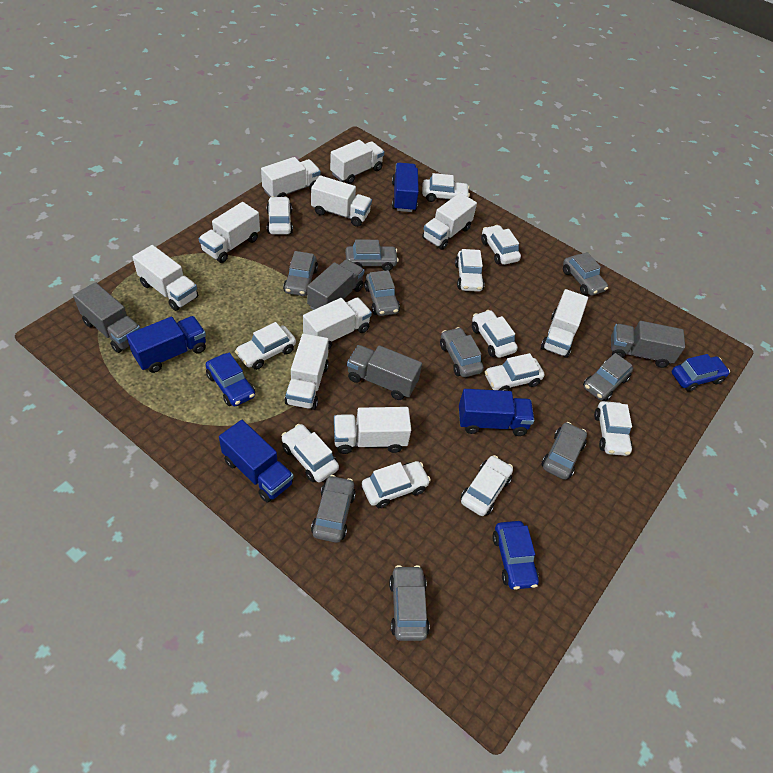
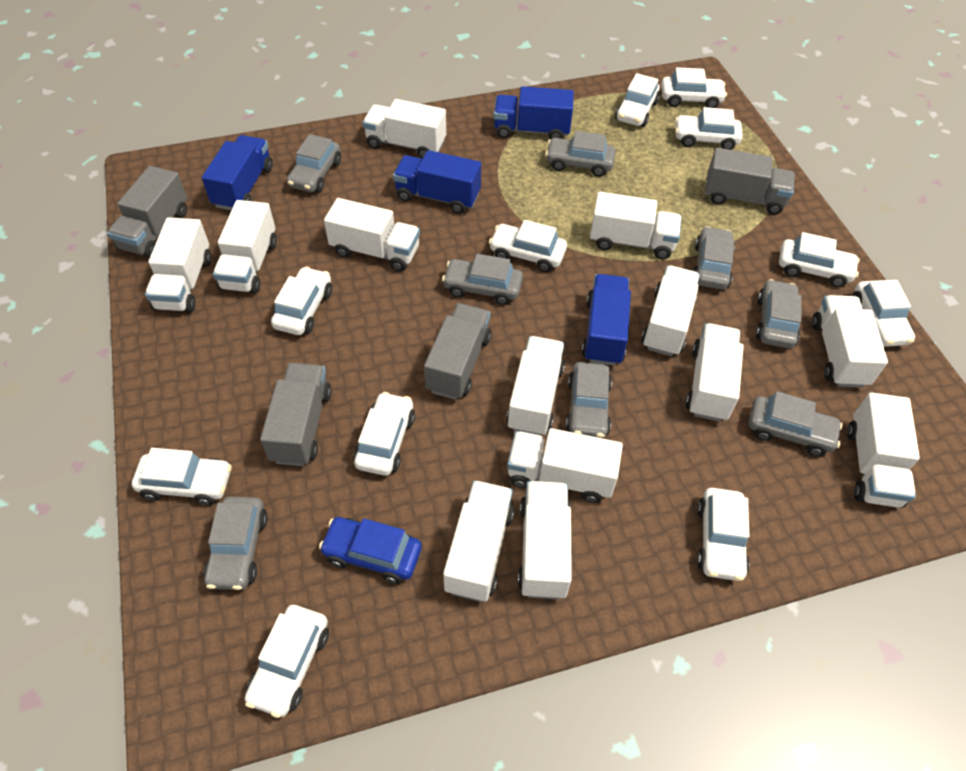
blue car: 3 -> 1
grey car: 9 -> 8
white truck: 10 -> 13

